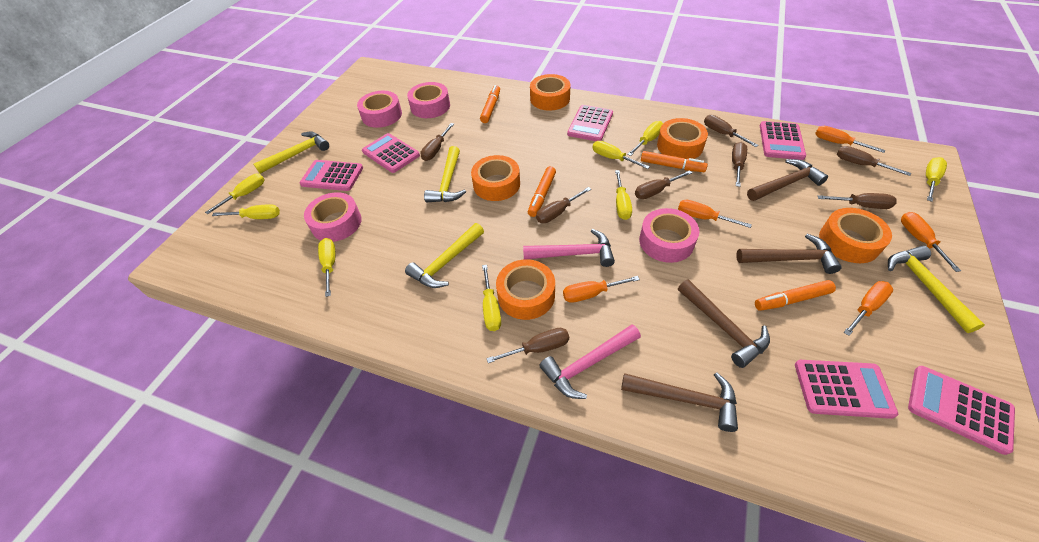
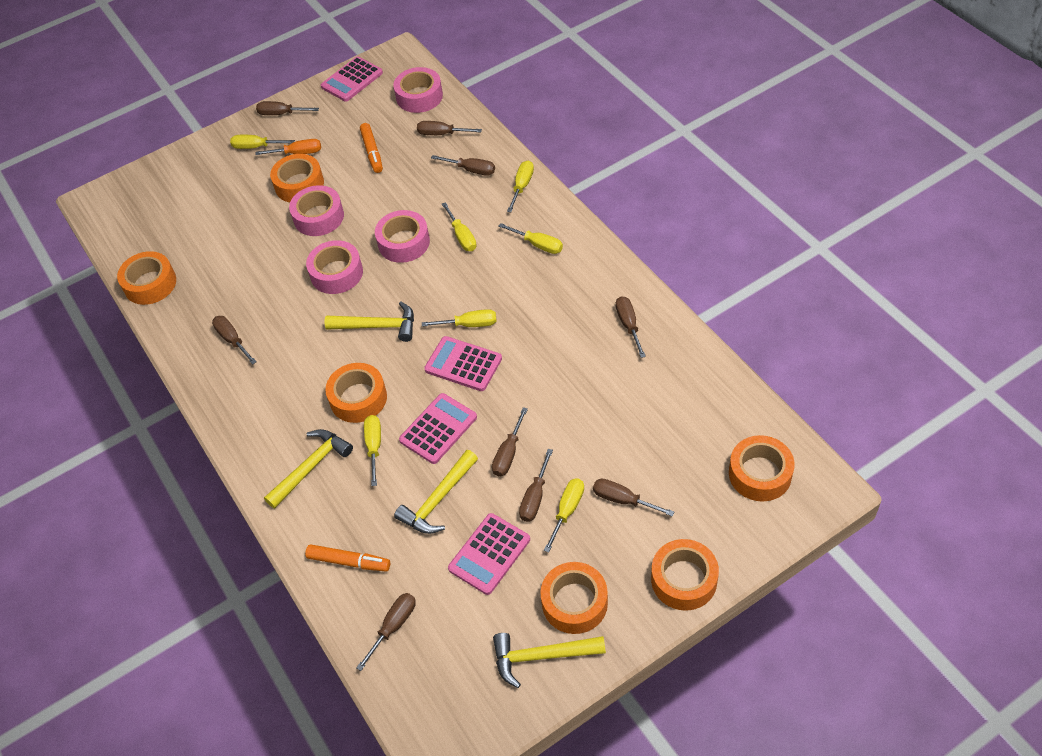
brown hammer: 4 -> 0
brown screwdriver: 8 -> 9
orange marker: 4 -> 2
orange screwdriver: 5 -> 1
orange tape: 5 -> 6
pink calculator: 6 -> 4
pink hammer: 2 -> 0
yellow screwdriver: 8 -> 7

